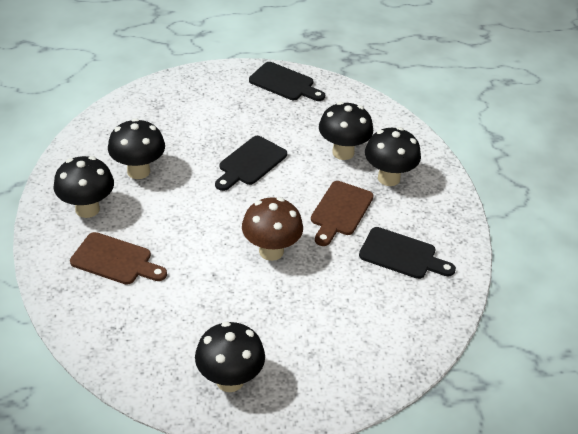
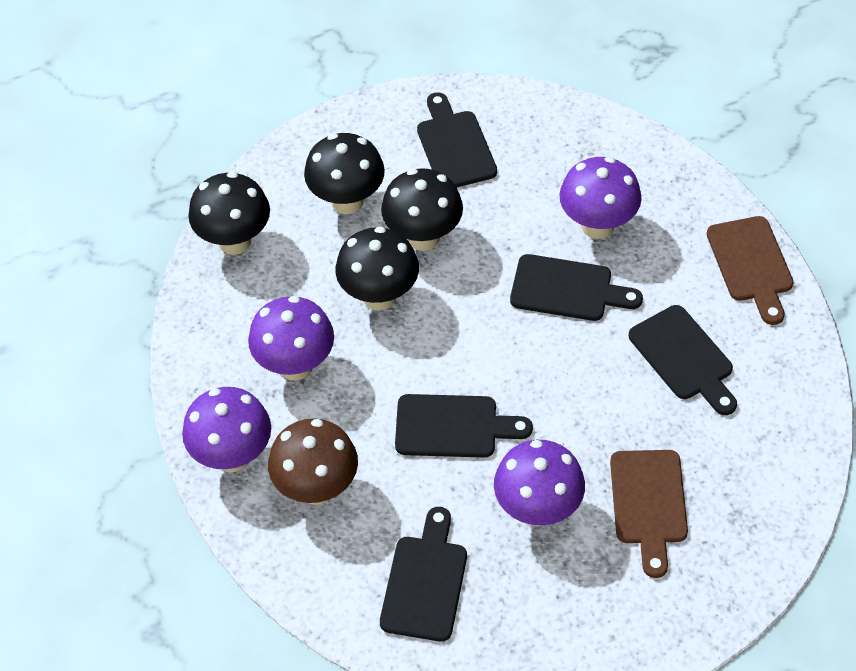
black cutting board: 3 -> 5
black mushroom: 5 -> 4
purple mushroom: 0 -> 4

